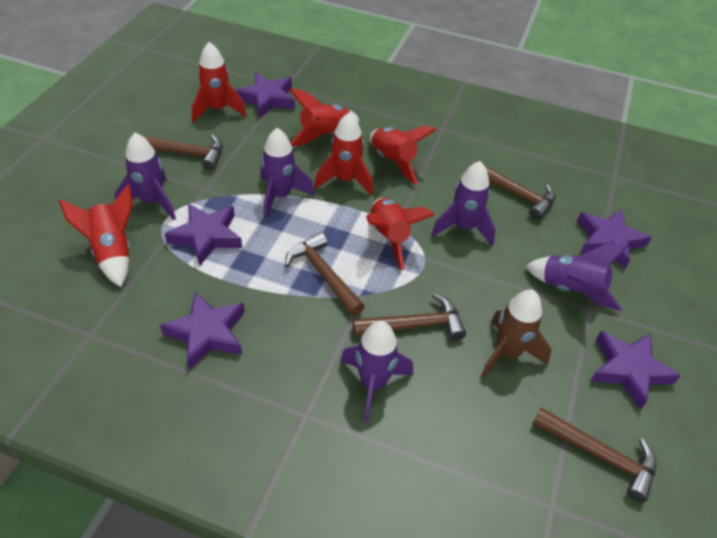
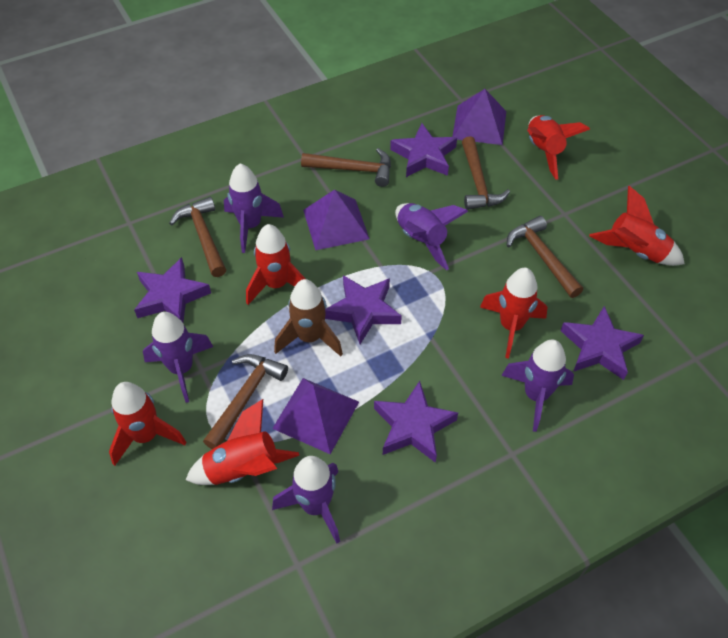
purple pyramid: 0 -> 3

